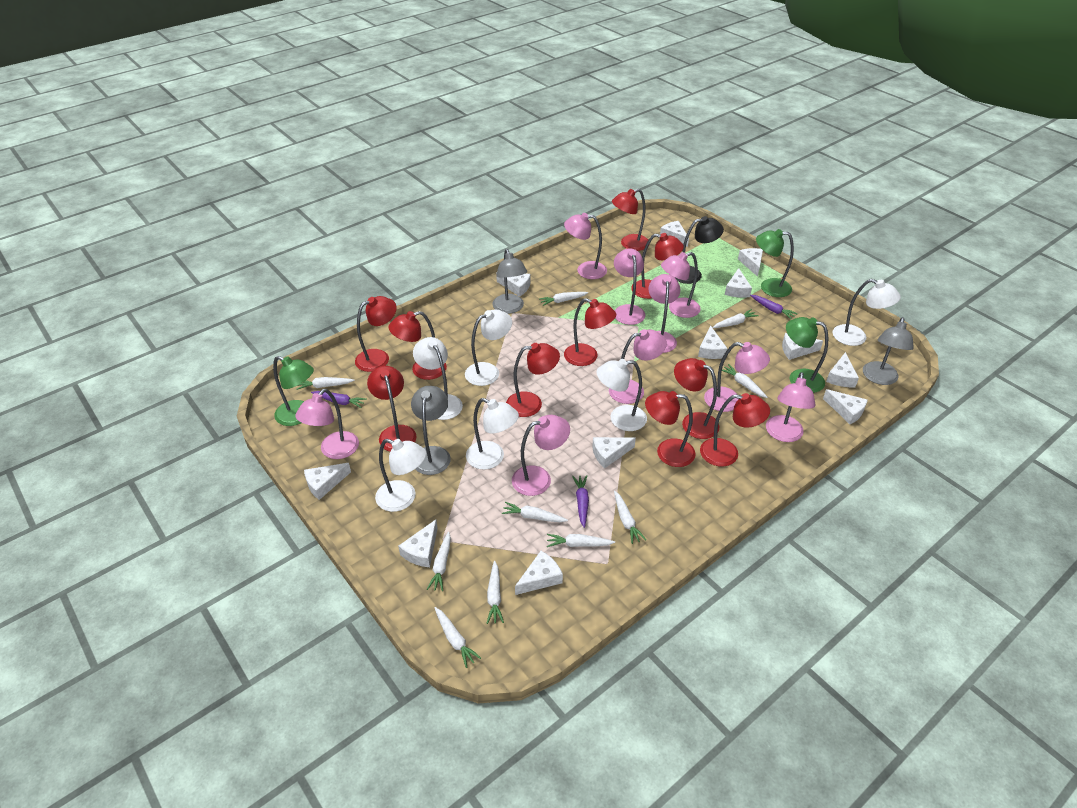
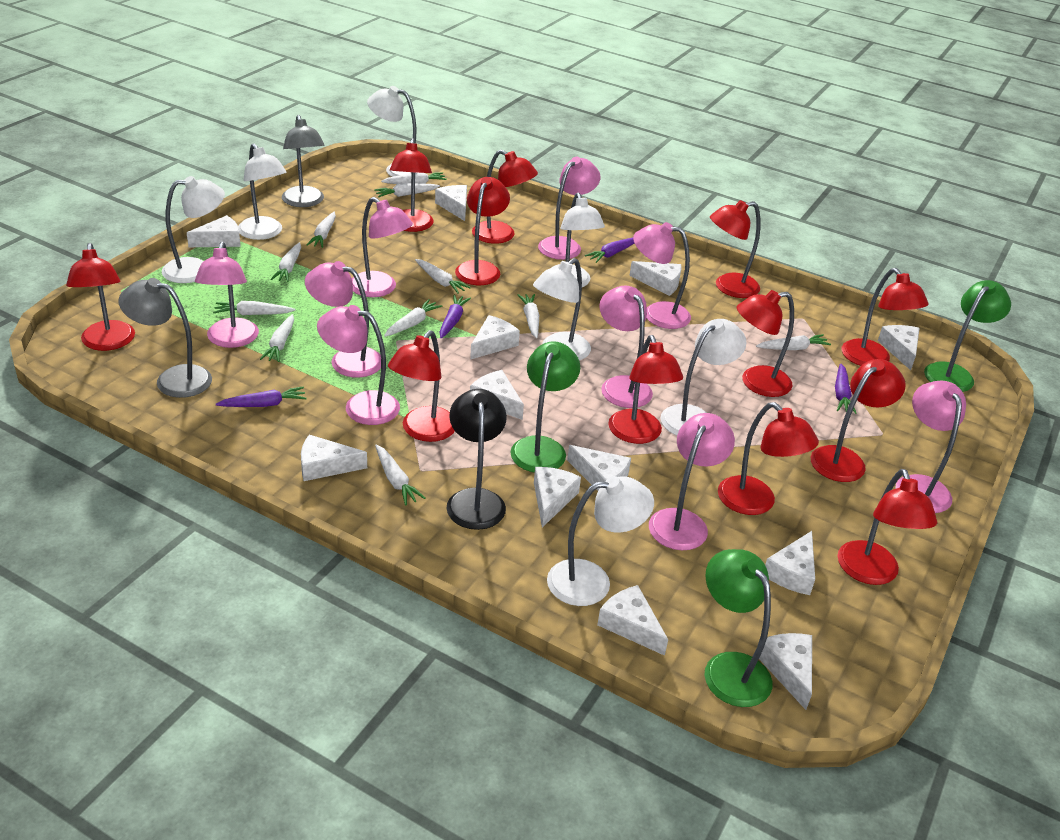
grey lamp: 3 -> 2
purple carrot: 3 -> 4
red lamp: 10 -> 12
white carrot: 10 -> 11
white lamp: 6 -> 7

